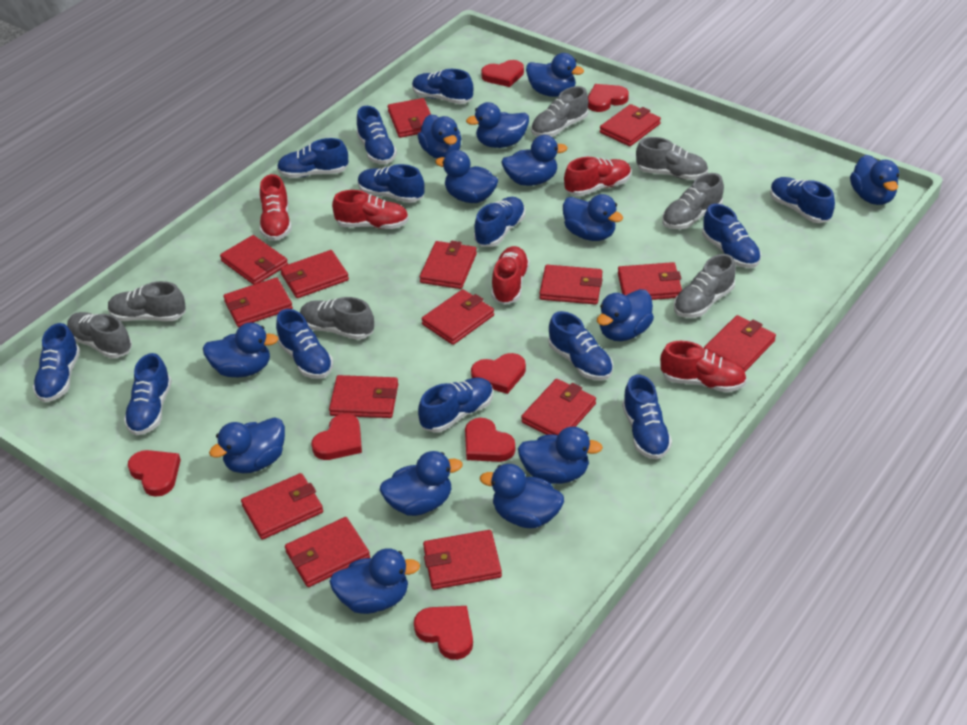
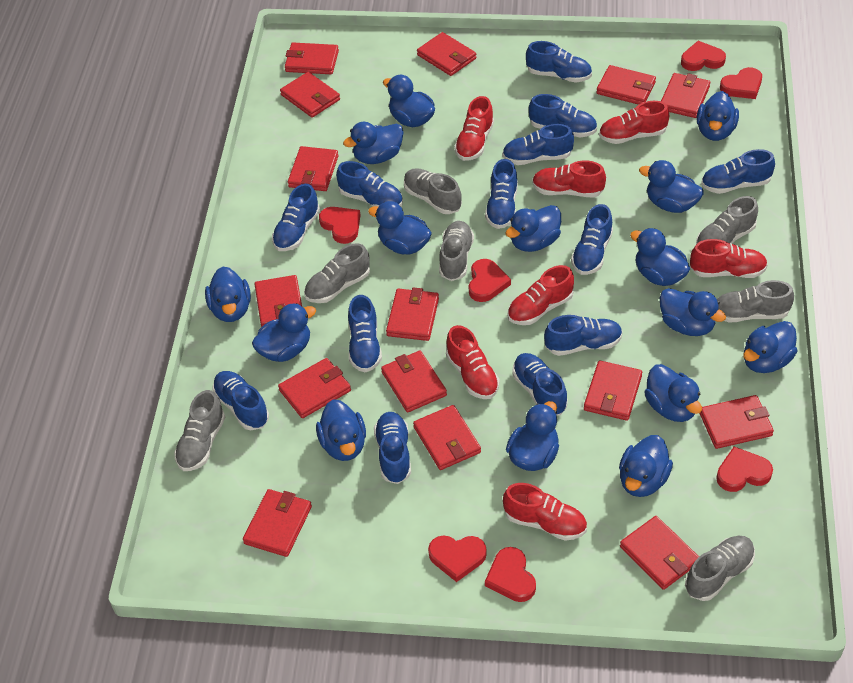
blue duck: 14 -> 15
red shoe: 5 -> 7

